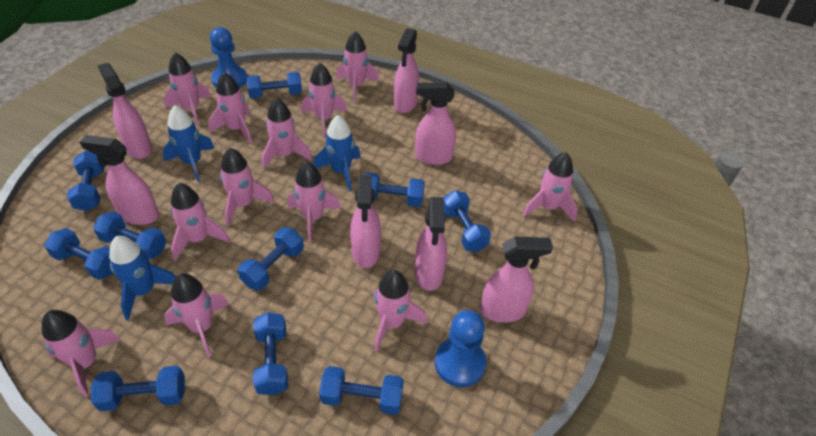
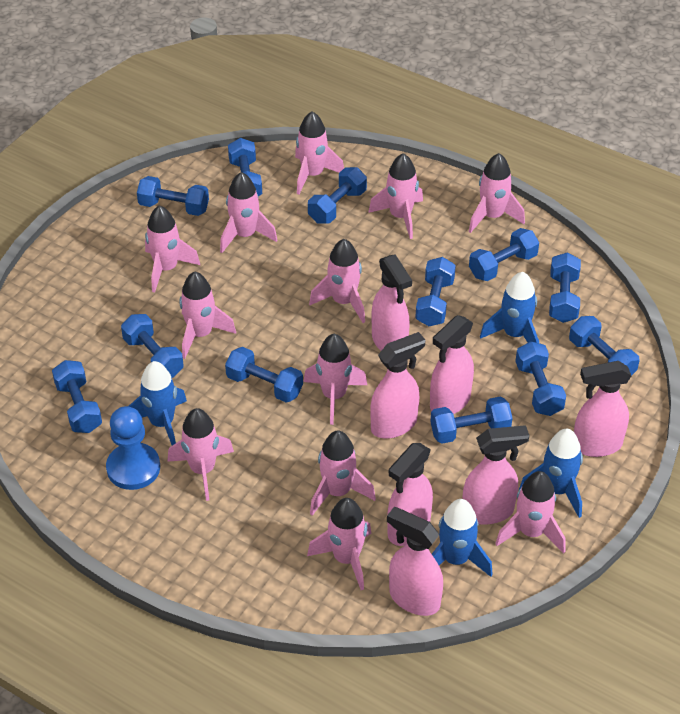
blue dumbbell: 10 -> 12
blue pawn: 2 -> 1
blue rocket: 3 -> 4

